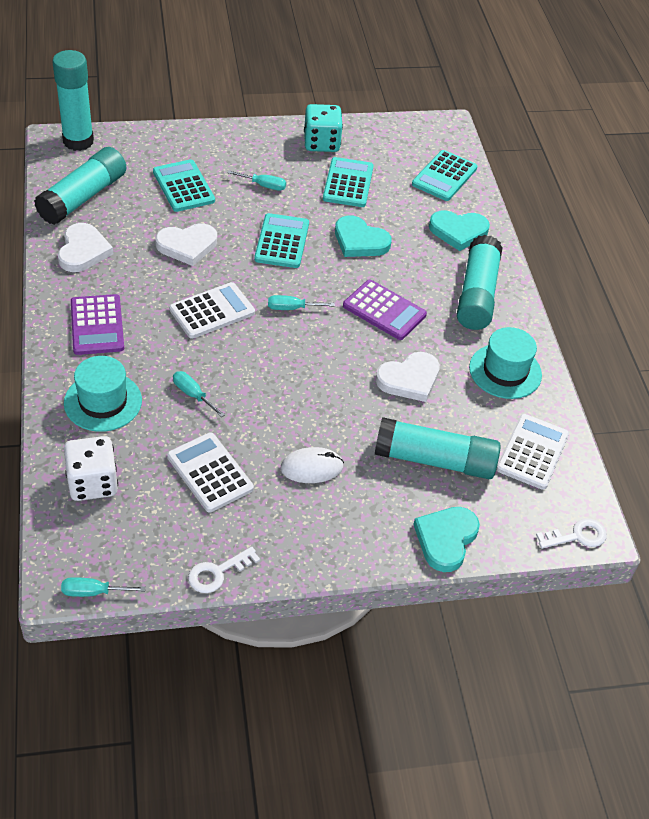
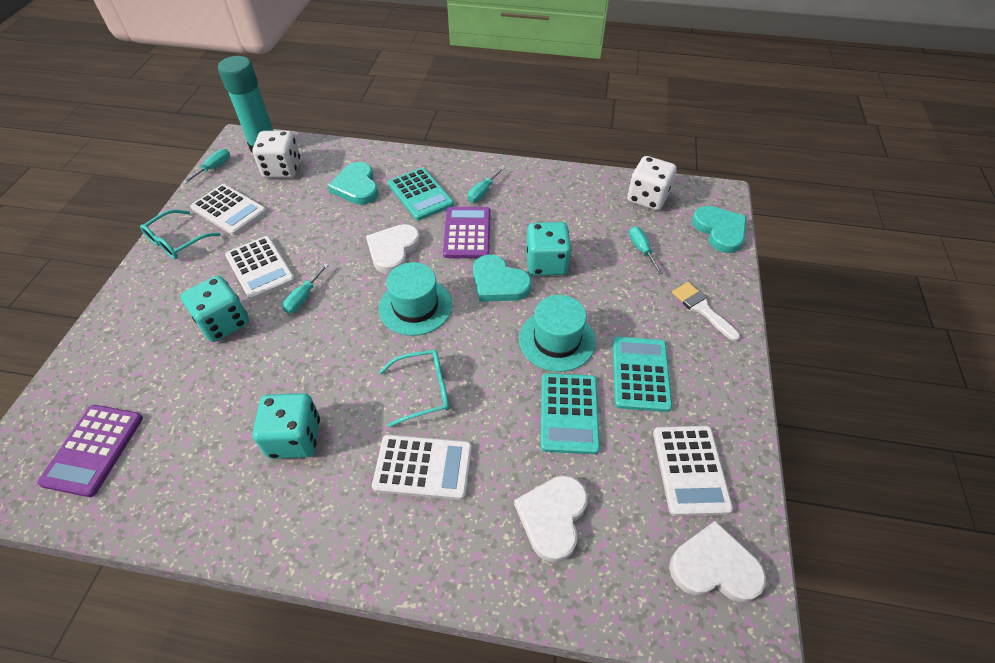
turquoise calculator: 4 -> 3
turquoise dice: 1 -> 3
turquoise glasses: 0 -> 2
turquoise glue stick: 4 -> 1
white brush: 0 -> 1
white calculator: 3 -> 4
white dice: 1 -> 2
white key: 2 -> 0
white mouse: 1 -> 0

